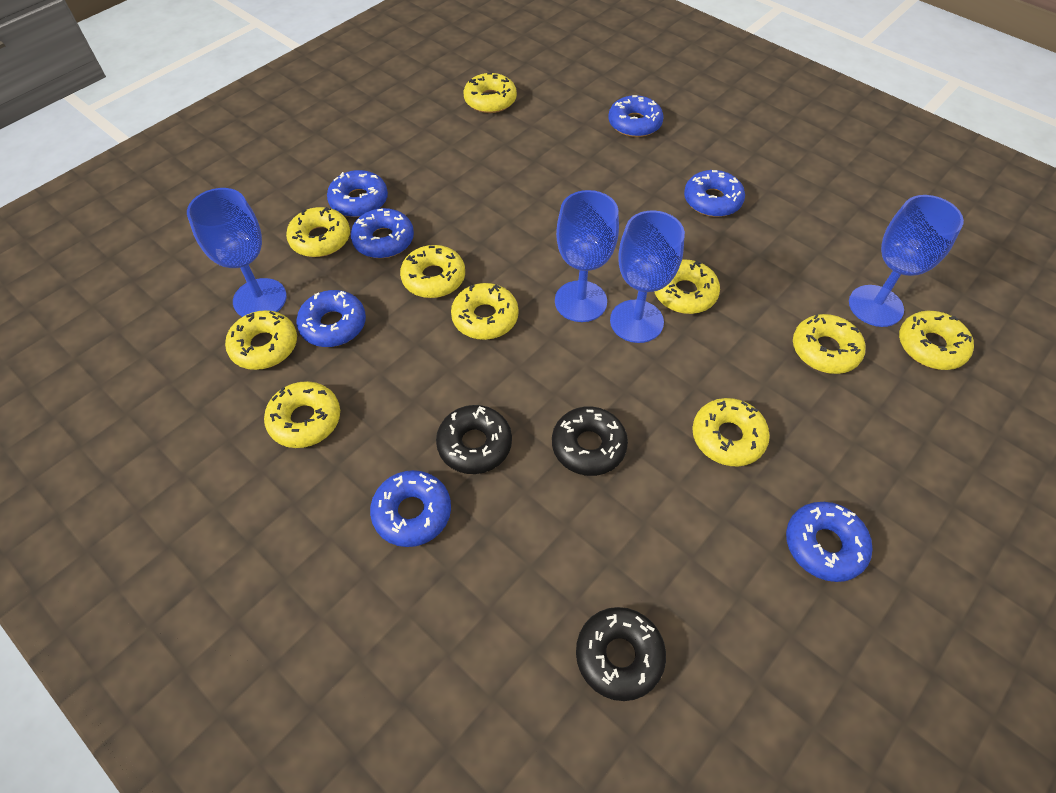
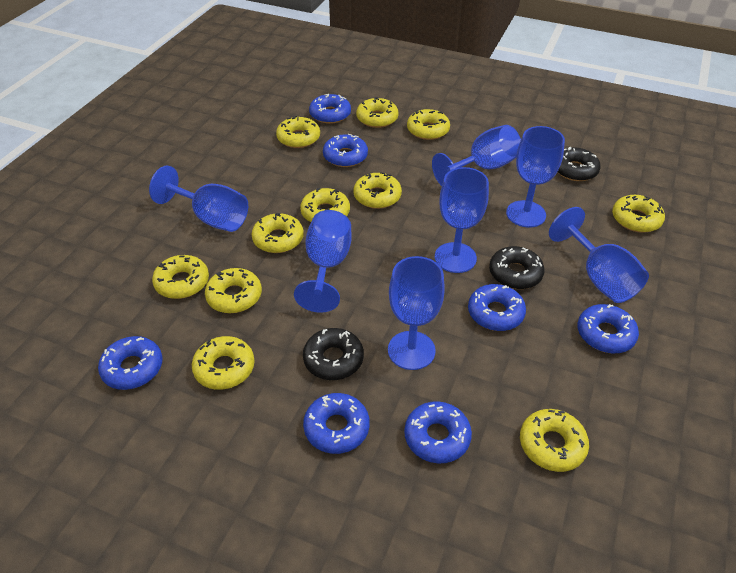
blue goblet: 4 -> 7
yellow donut: 10 -> 11

